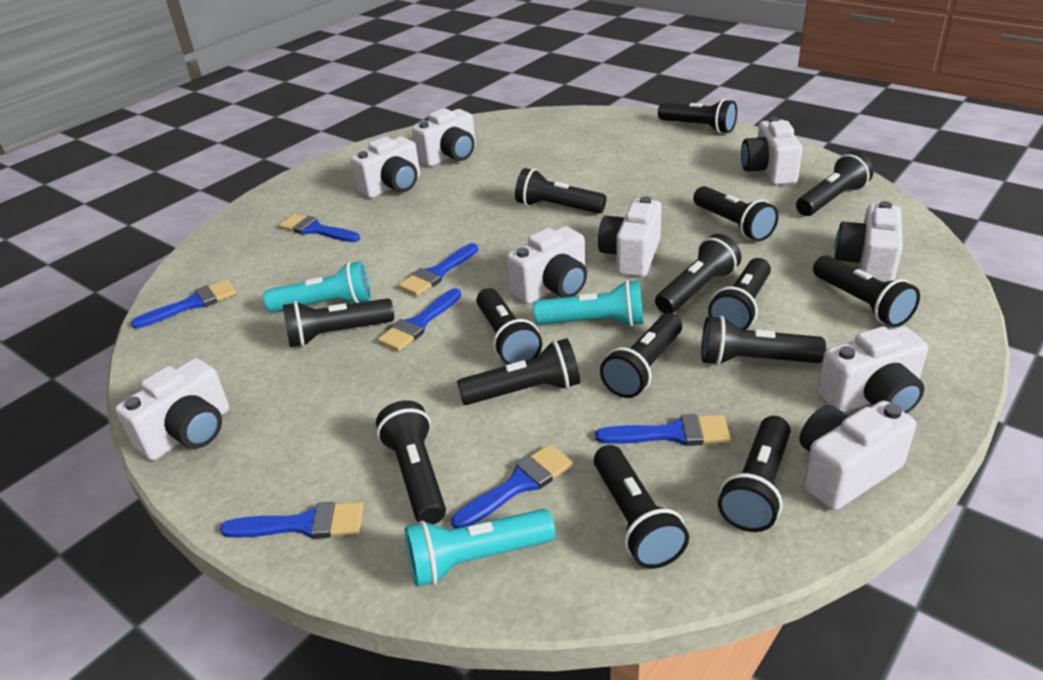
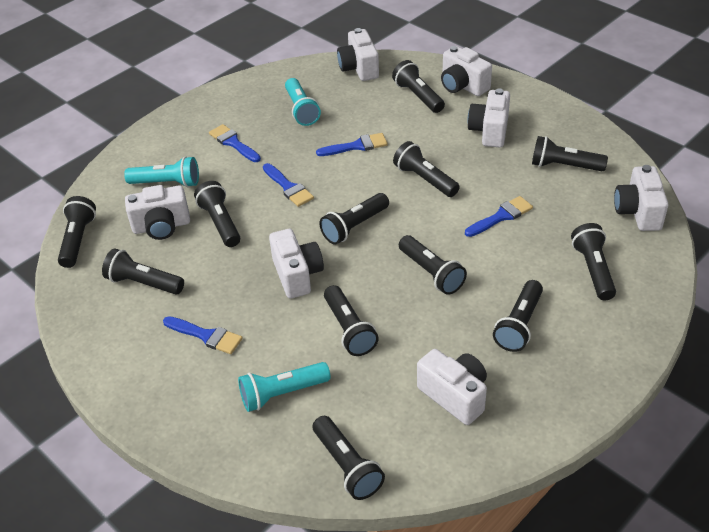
black flashlight: 15 -> 12
blue brush: 7 -> 5
white camera: 9 -> 7

